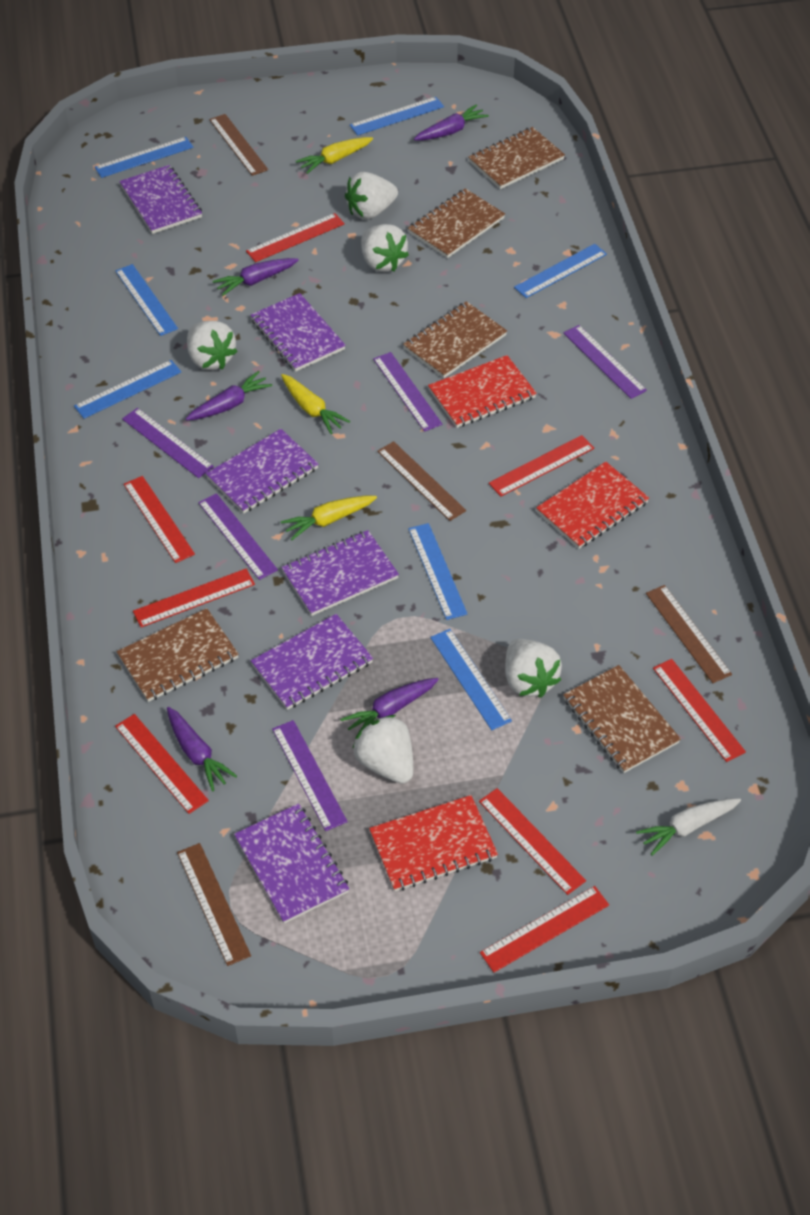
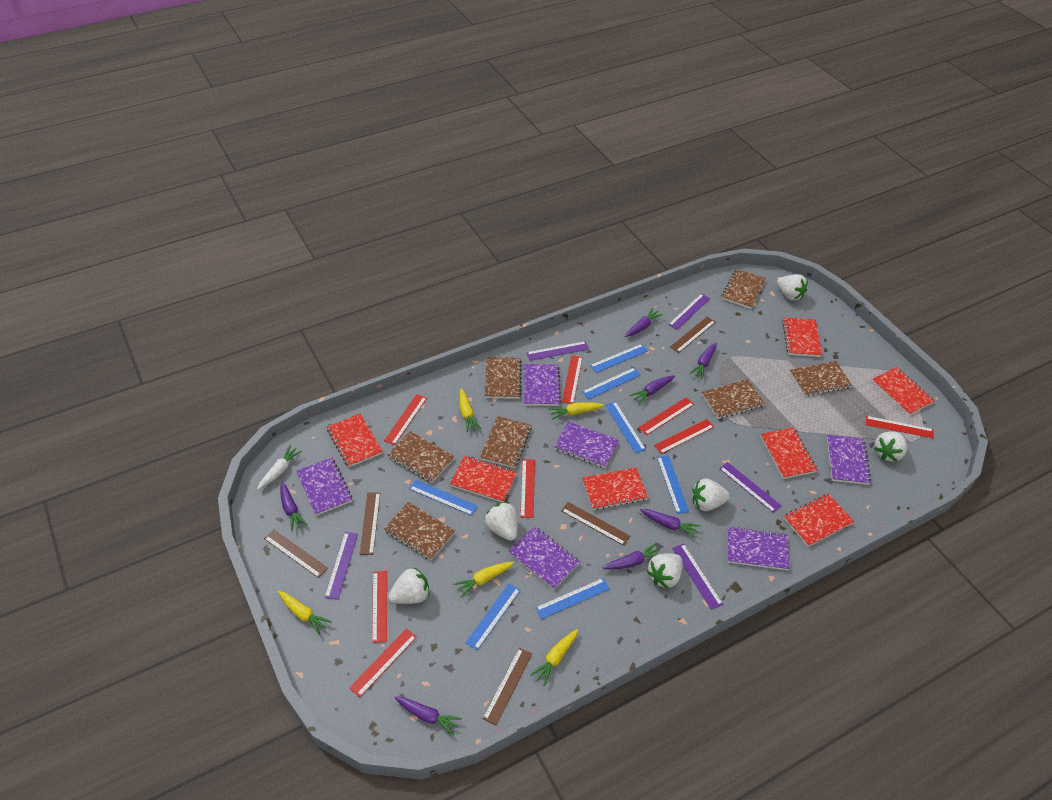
brown notebook: 5 -> 7
brown ruler: 4 -> 5
purple carrot: 5 -> 7
red notebook: 3 -> 7
white strawberry: 5 -> 6
yellow carrot: 3 -> 5

